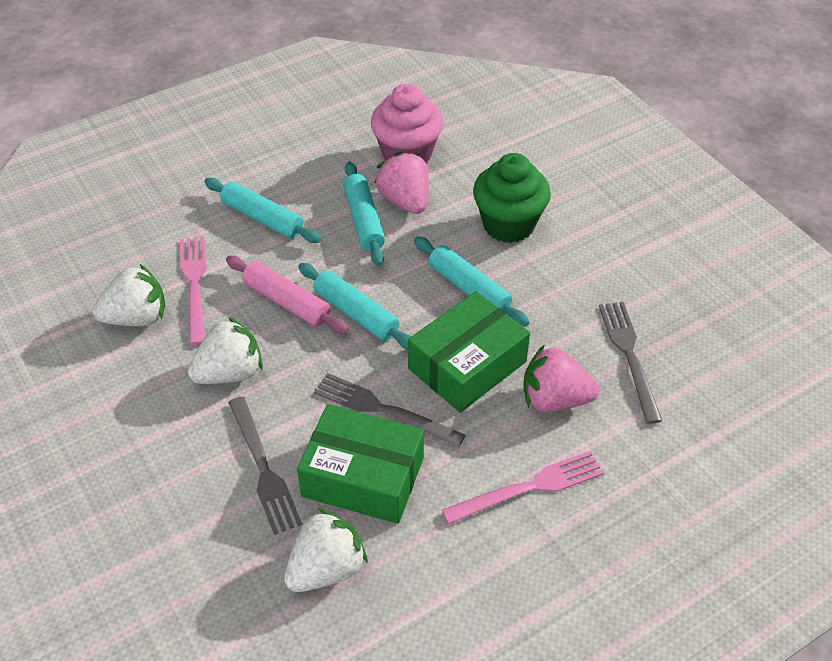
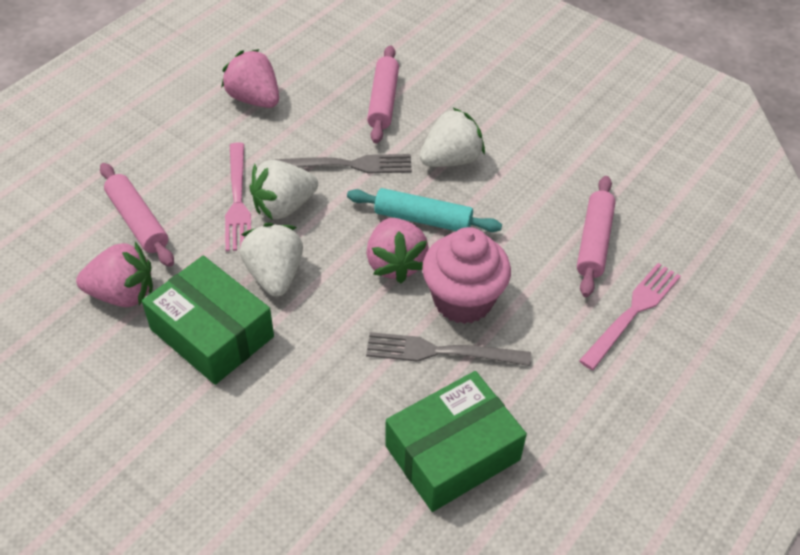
green cupcake: 1 -> 0
grey fork: 3 -> 2
pink rolling pin: 1 -> 3
pink strawberry: 2 -> 3
turquoise rolling pin: 4 -> 1

